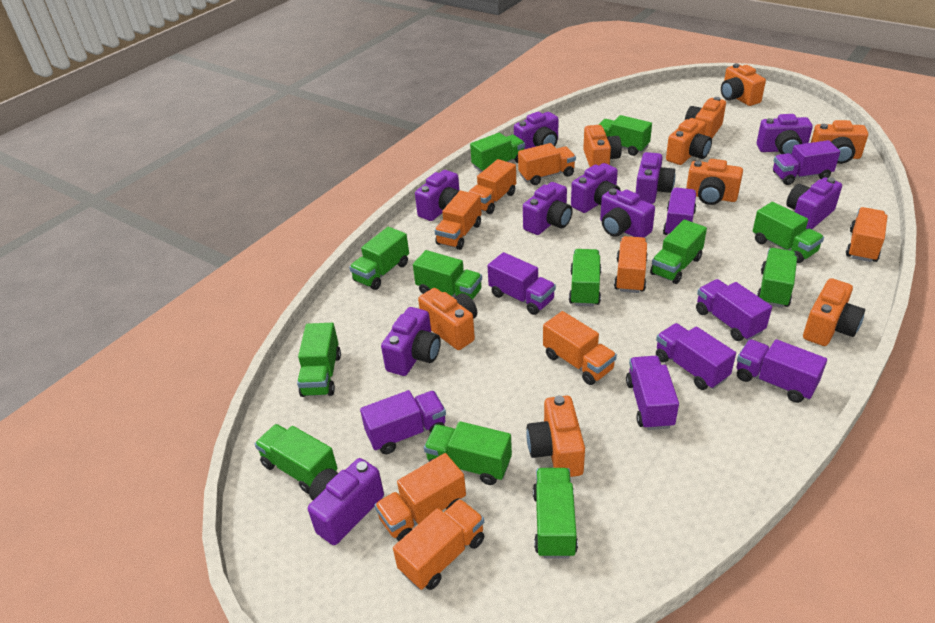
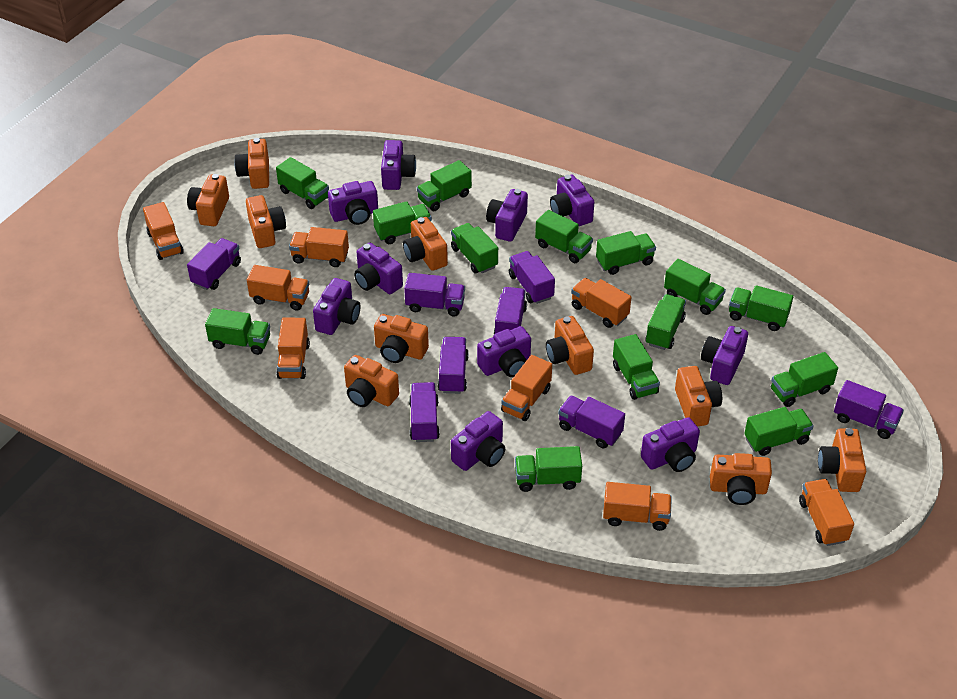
green truck: 12 -> 14
orange camera: 9 -> 10

